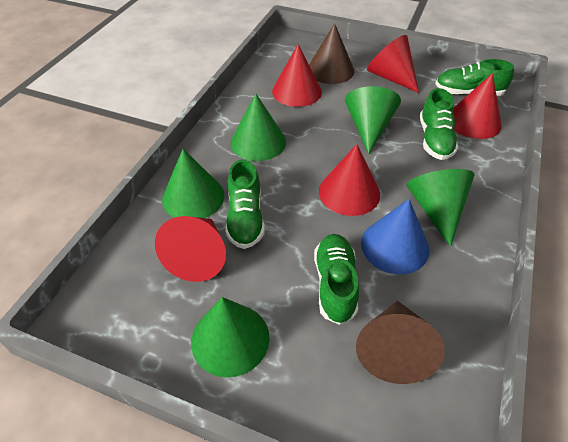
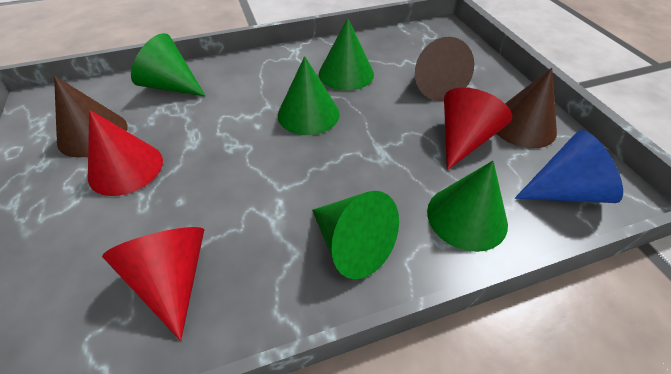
brown cone: 2 -> 3
green shoe: 4 -> 0
red cone: 5 -> 3

